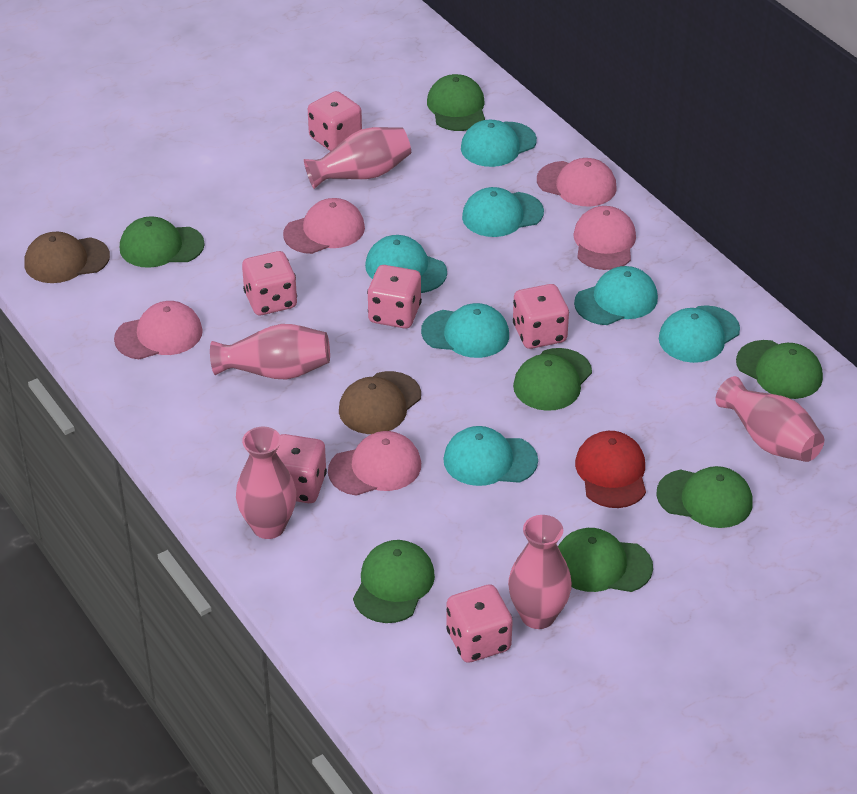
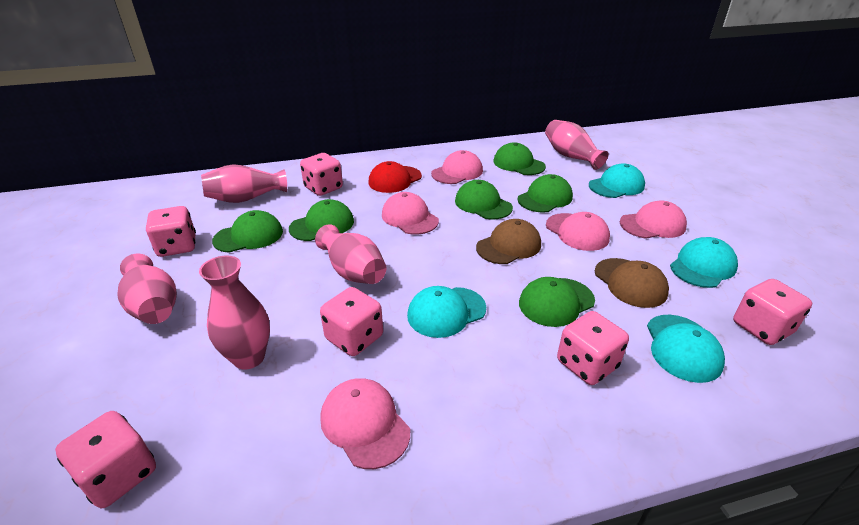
green cap: 7 -> 6
turquoise cap: 7 -> 4

